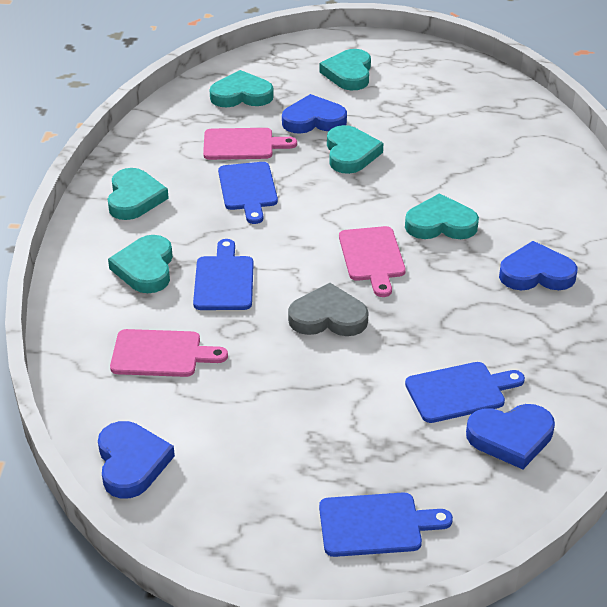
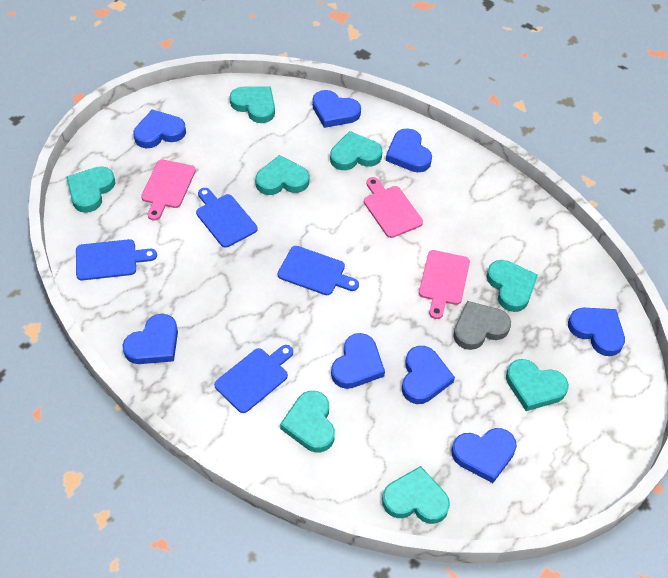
blue heart: 4 -> 8
turquoise heart: 6 -> 8

